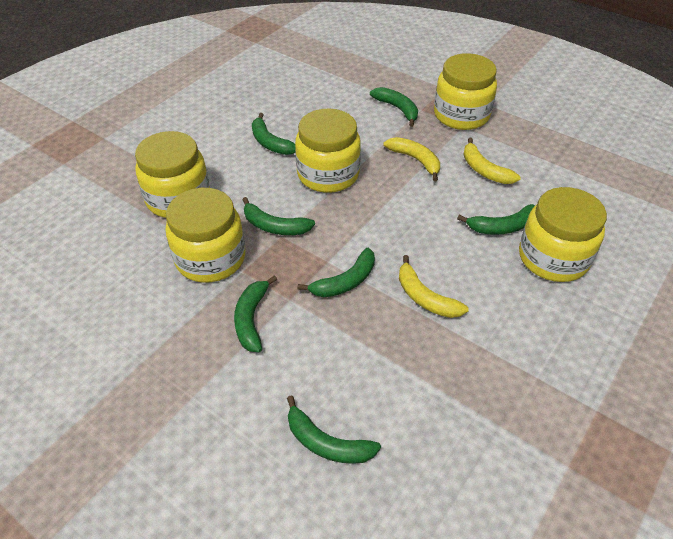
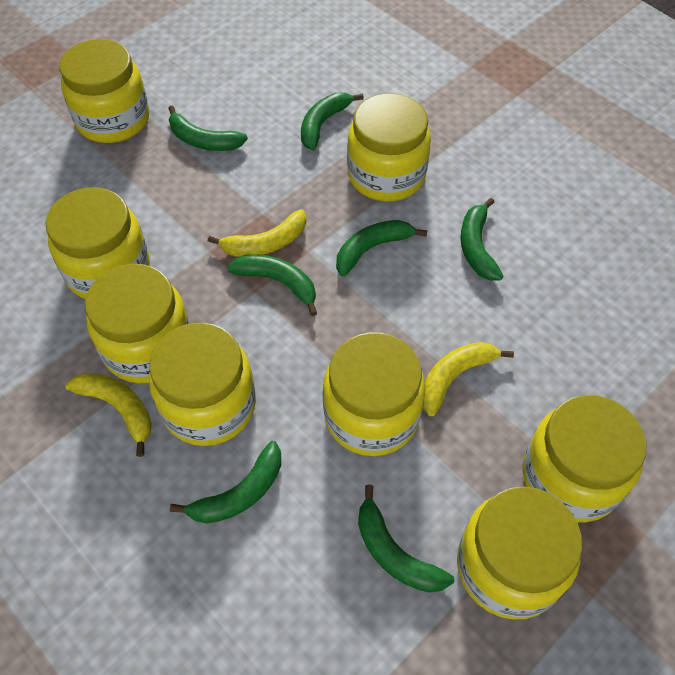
yellow jar: 5 -> 8

